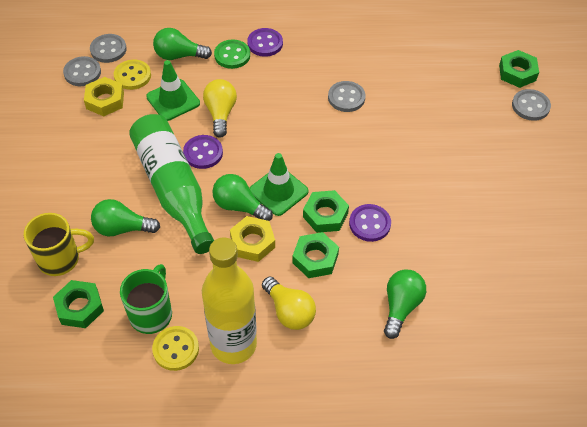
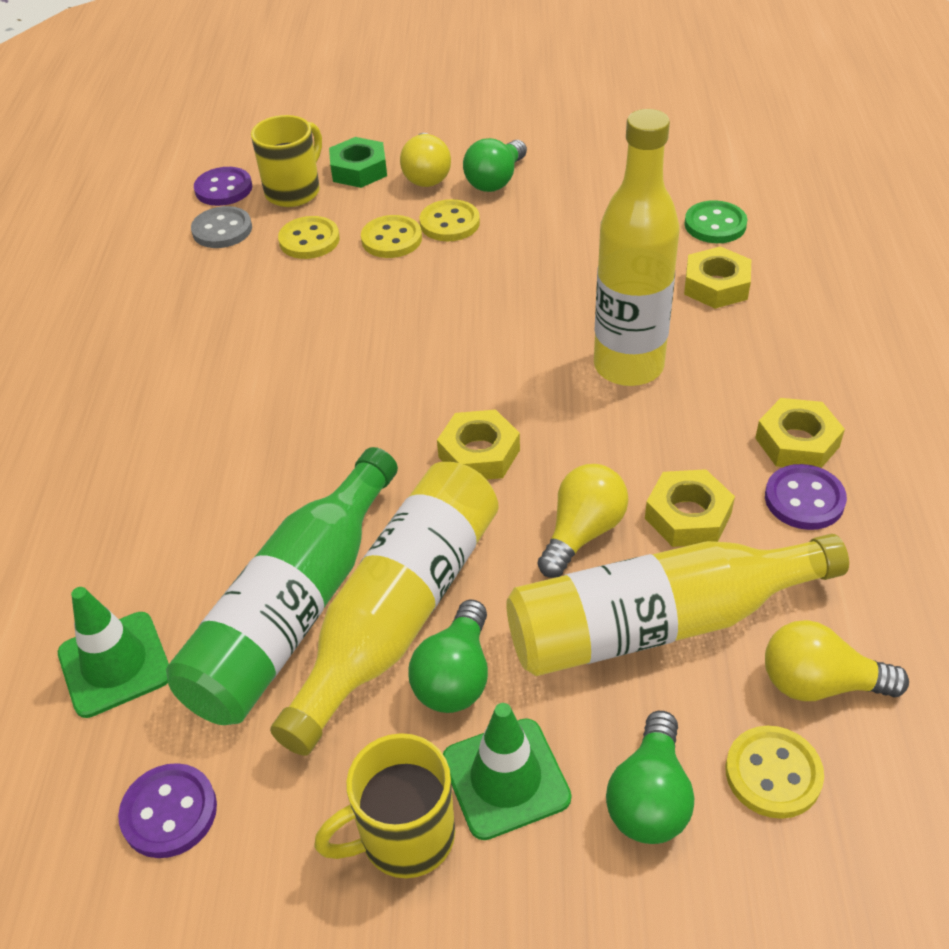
green light bulb: 4 -> 3
green mug: 1 -> 0
green nut: 4 -> 1
grey button: 4 -> 1
yellow bottle: 1 -> 3
yellow button: 2 -> 4
yellow light bulb: 2 -> 3
yellow mug: 1 -> 2
yellow nut: 2 -> 4

